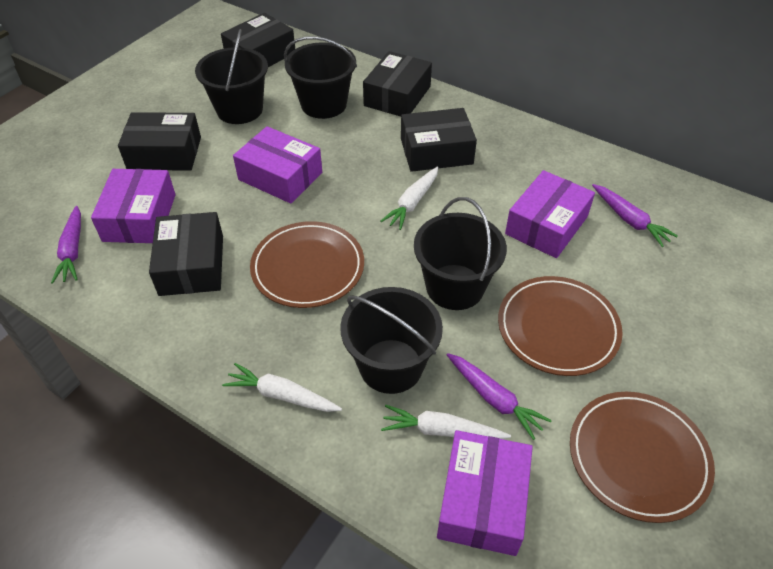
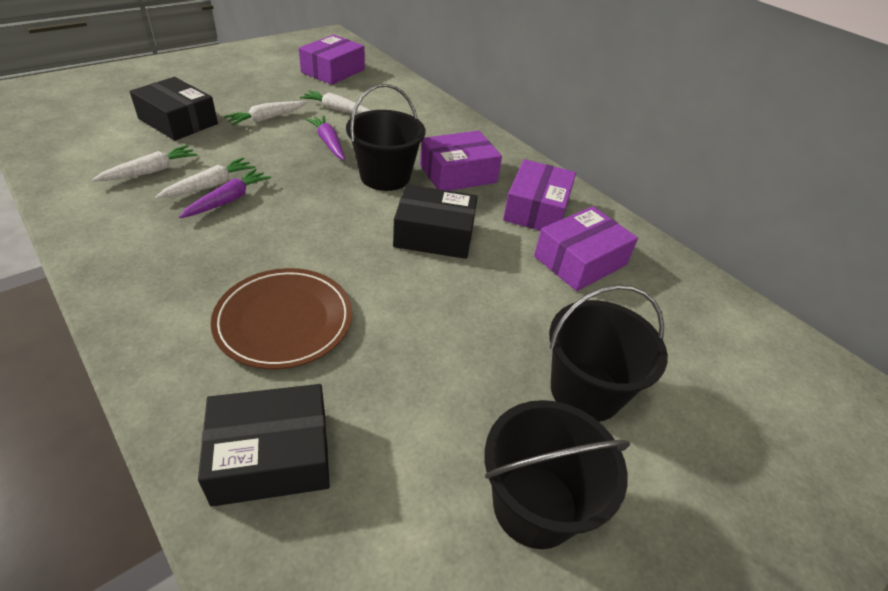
black box: 5 -> 3
black bucket: 4 -> 3
brown plate: 3 -> 1
purple carrot: 3 -> 2
white carrot: 3 -> 4

